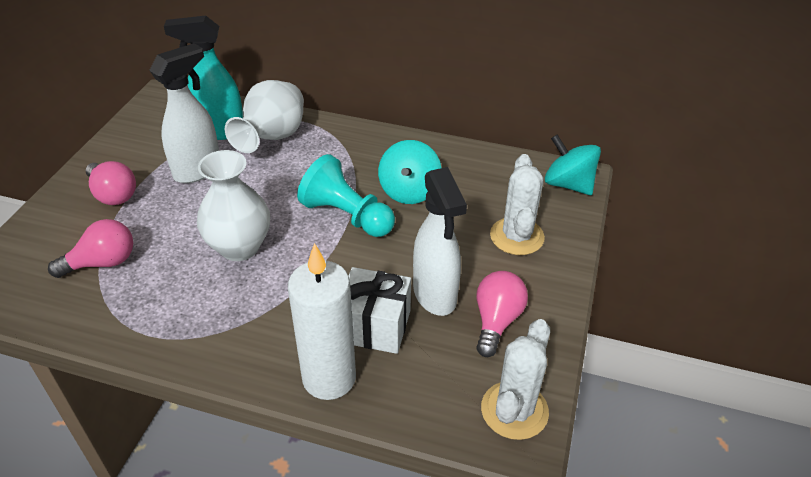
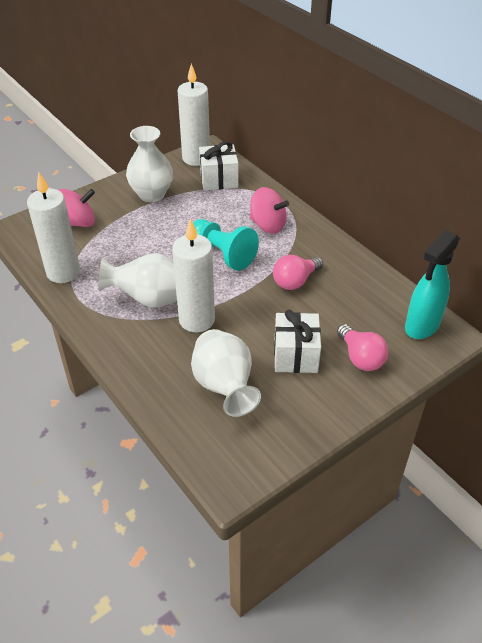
pink light bulb: 3 -> 2
pink spinning top: 0 -> 2
turquoise spinning top: 2 -> 0
white cactus: 2 -> 0
white candle: 1 -> 3
white gift: 1 -> 2
white spray bottle: 2 -> 0
white vase: 2 -> 3

